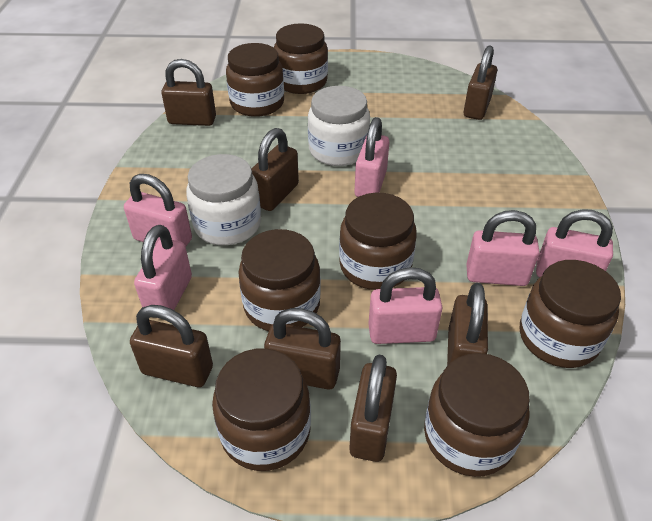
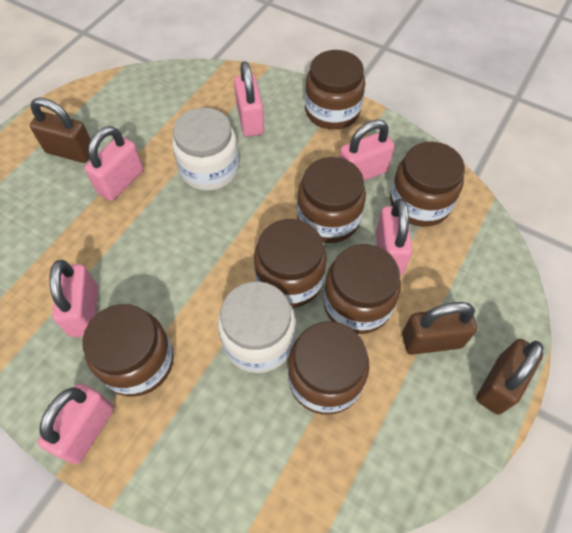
brown padlock: 7 -> 3

